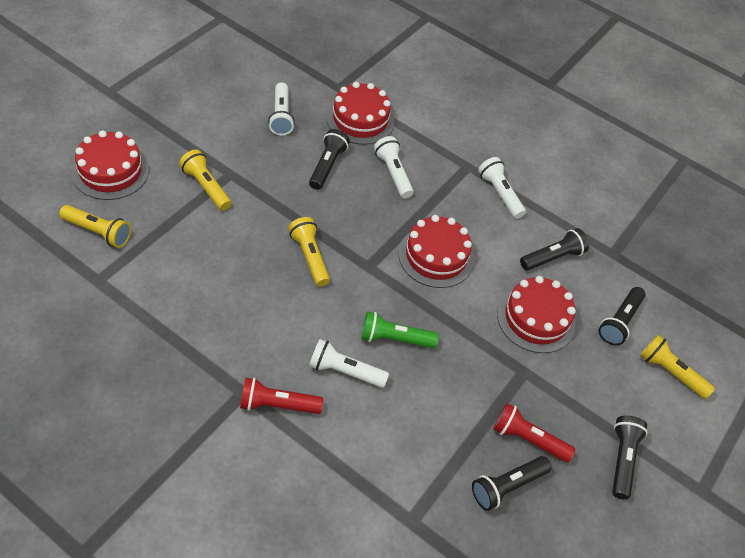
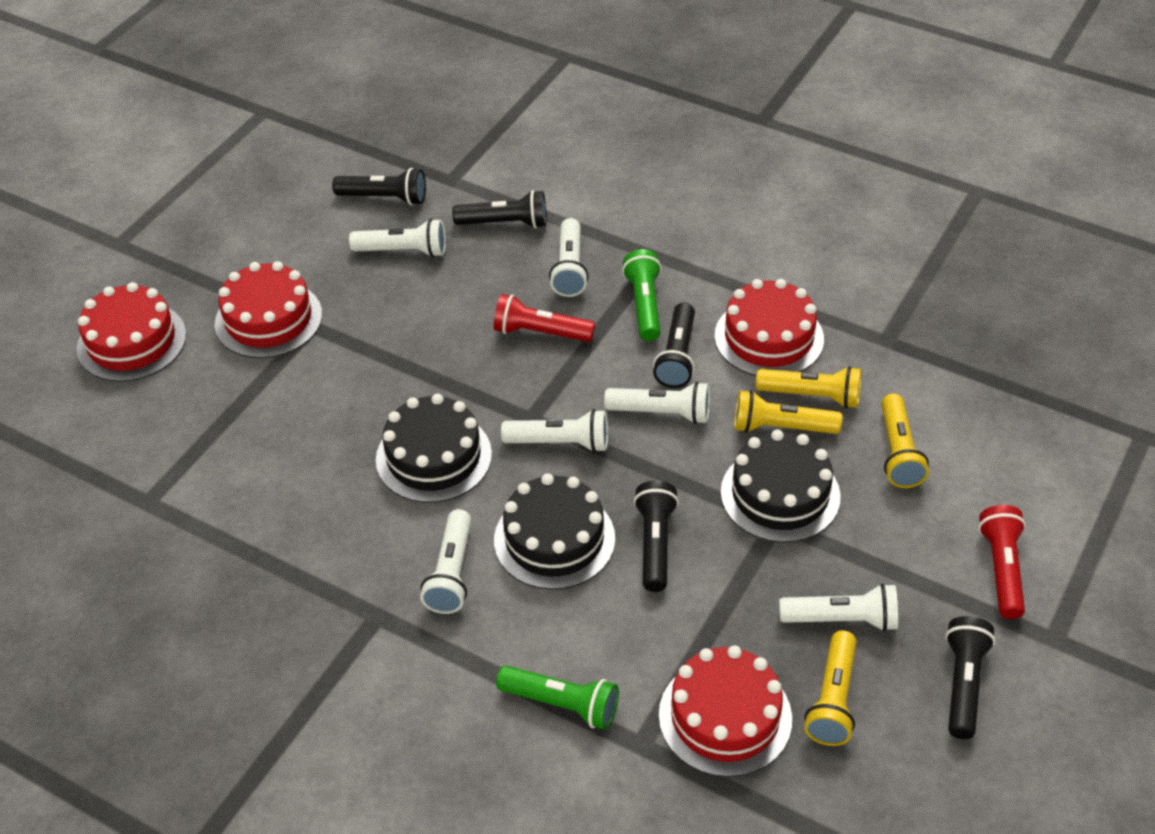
black cake: 0 -> 3
green flashlight: 1 -> 2
white flashlight: 4 -> 6

